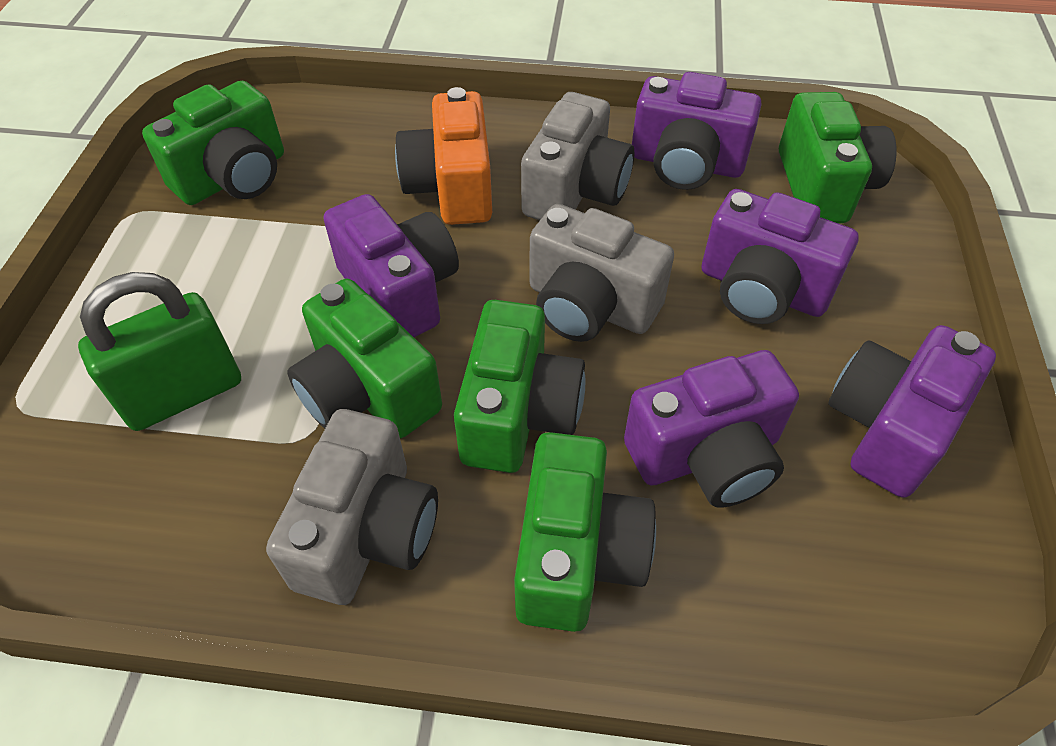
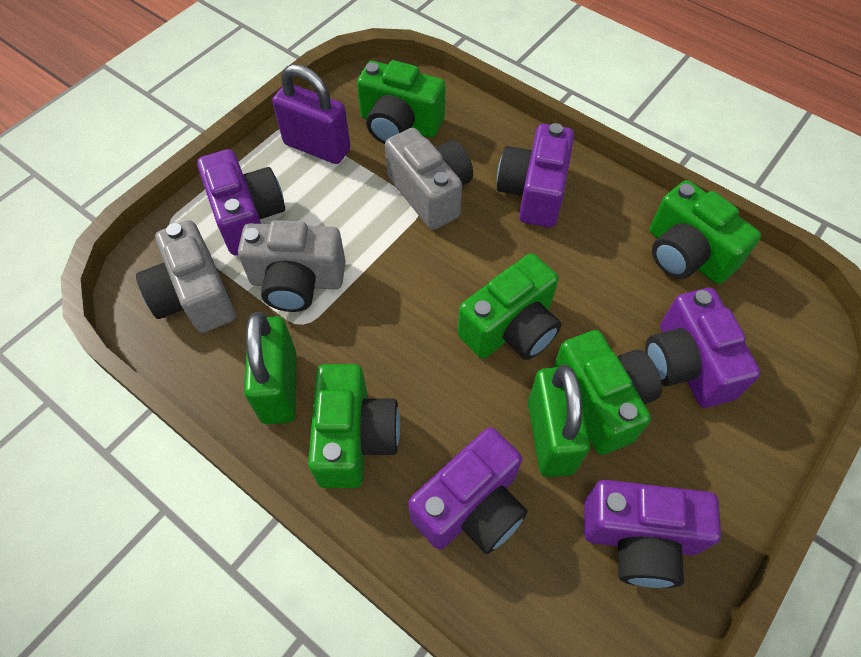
green padlock: 1 -> 2
orange camera: 1 -> 0
purple padlock: 0 -> 1

